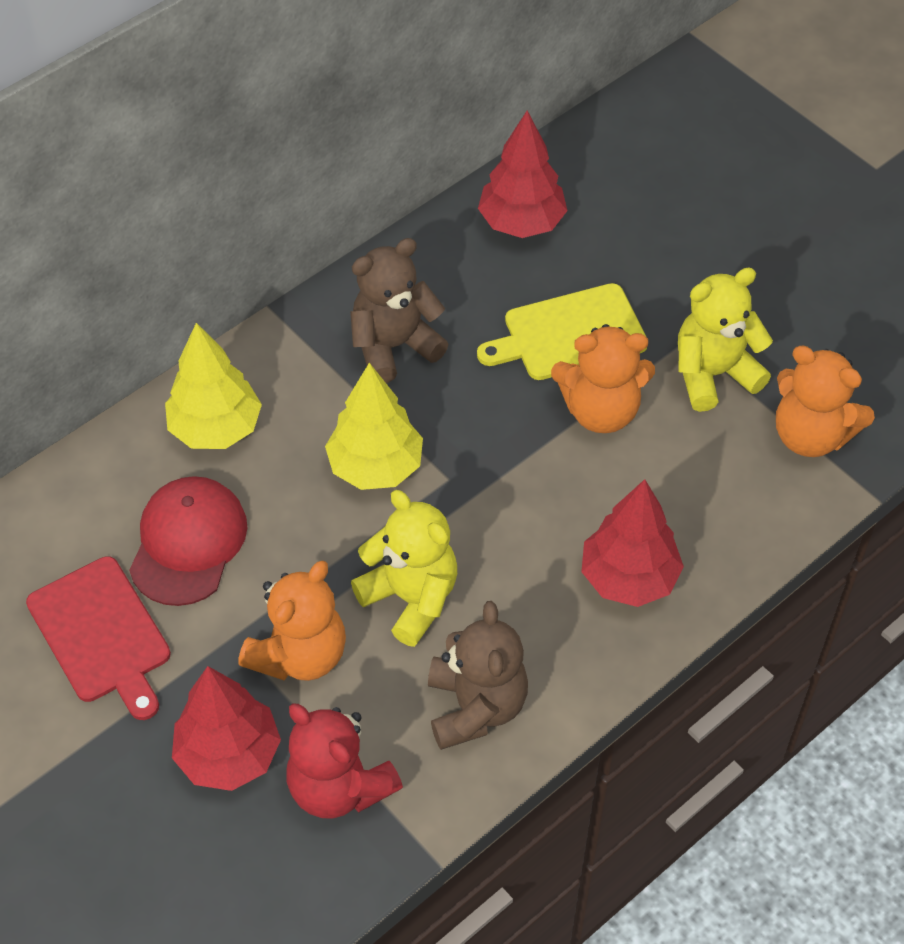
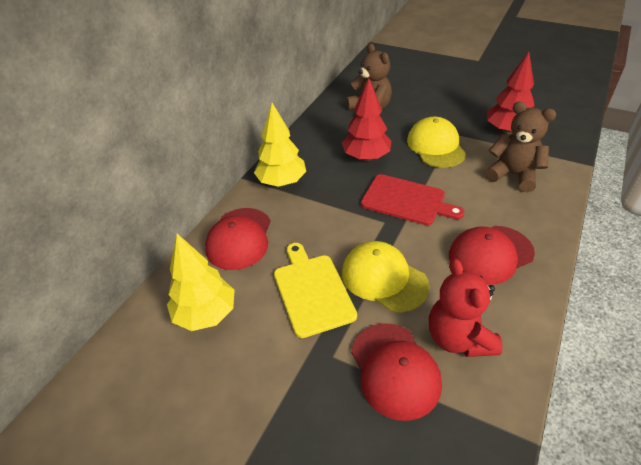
orange teddy bear: 3 -> 0
red cap: 1 -> 3
red tree: 3 -> 2
yellow cap: 0 -> 2
yellow teddy bear: 2 -> 0

